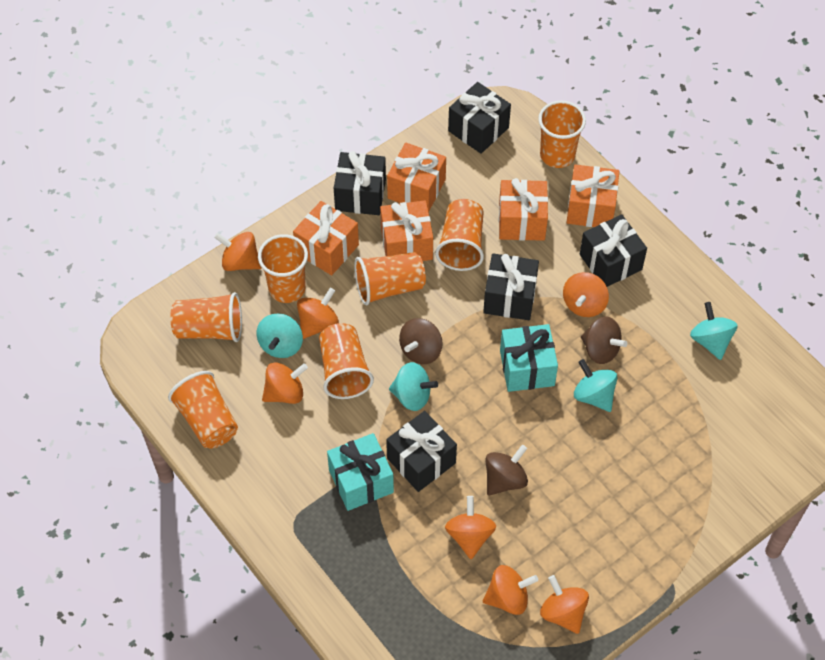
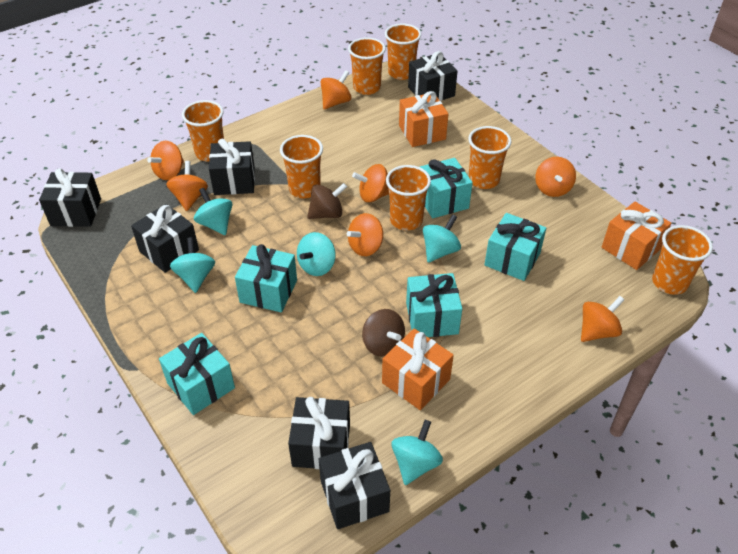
black gift: 5 -> 6
brown spinning top: 3 -> 2
orange gift: 5 -> 3
turquoise gift: 2 -> 5
turquoise spinning top: 4 -> 5

